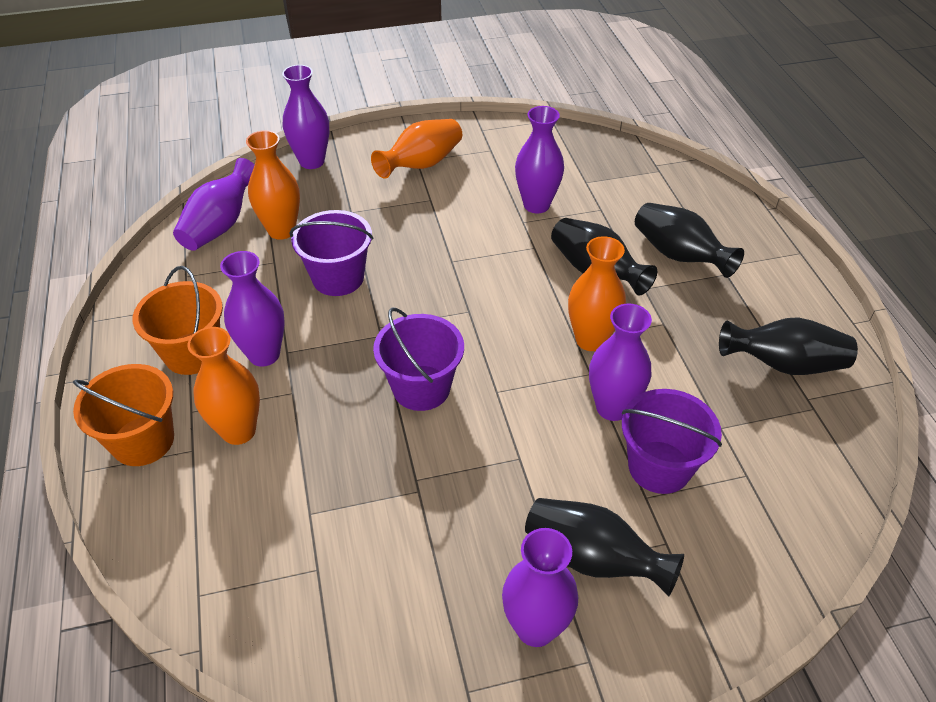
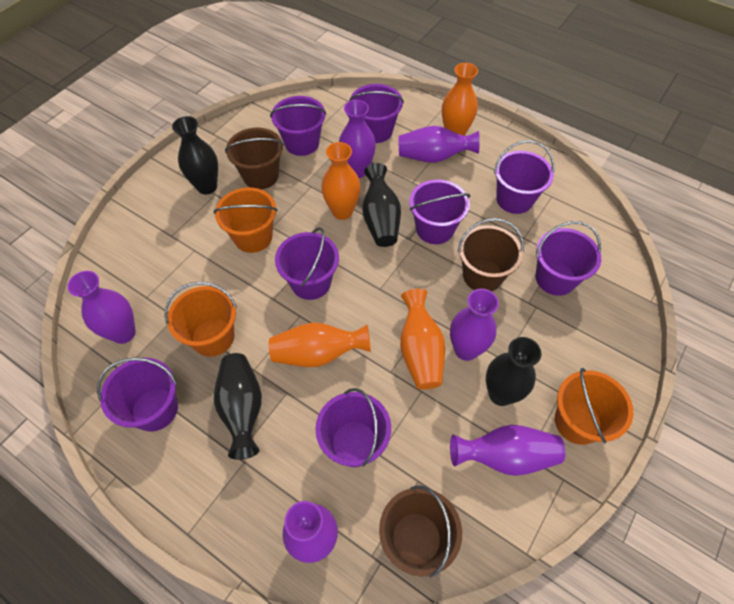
brown bucket: 0 -> 3
orange bucket: 2 -> 3
purple bucket: 3 -> 8

